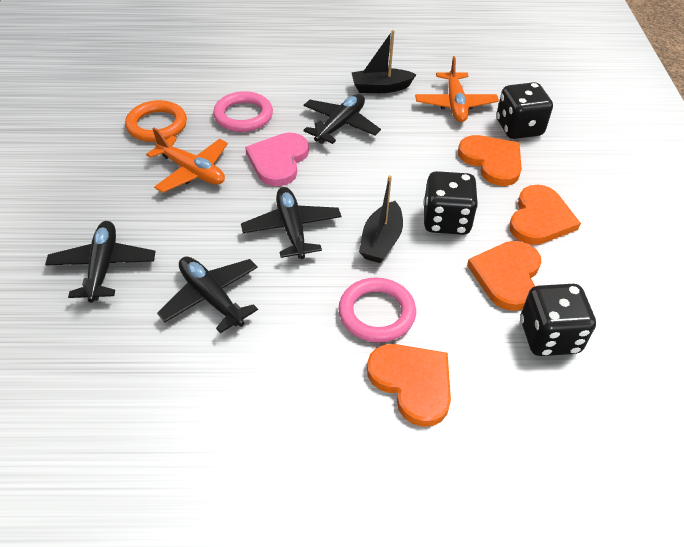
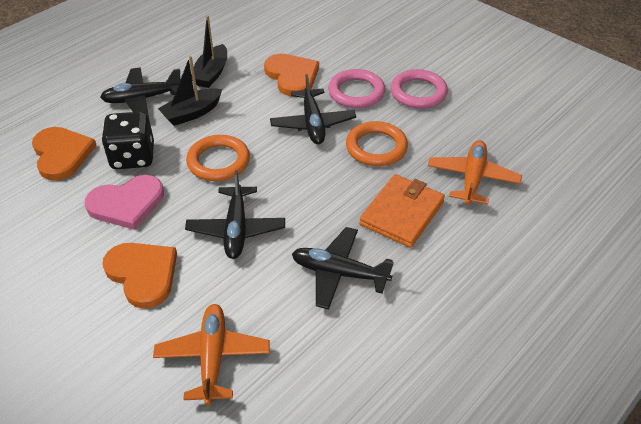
black dice: 3 -> 1
orange heart: 4 -> 3
orange ring: 1 -> 2
orange wallet: 0 -> 1

